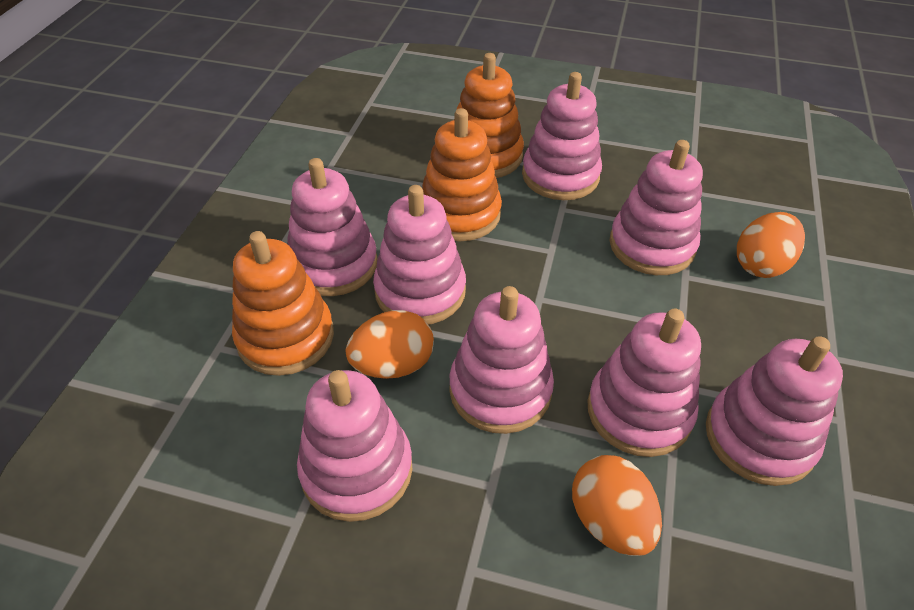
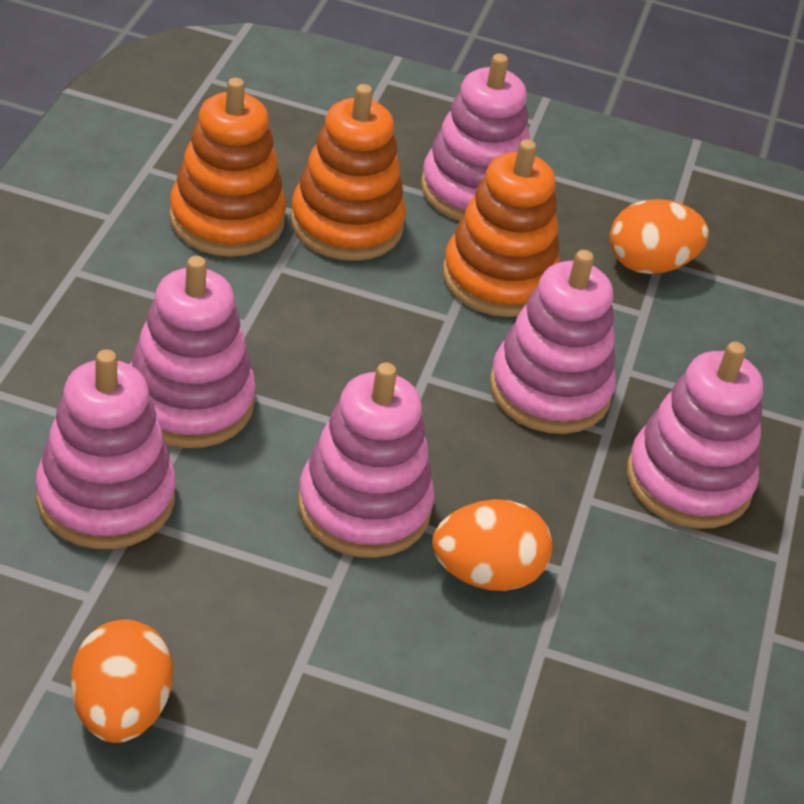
pink stacking toy: 8 -> 6

